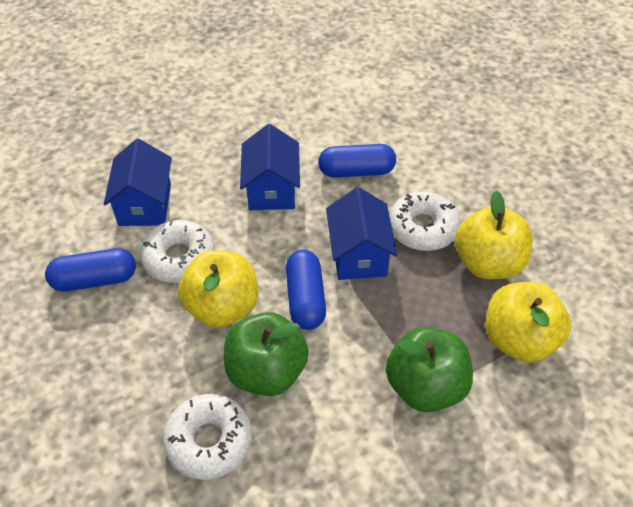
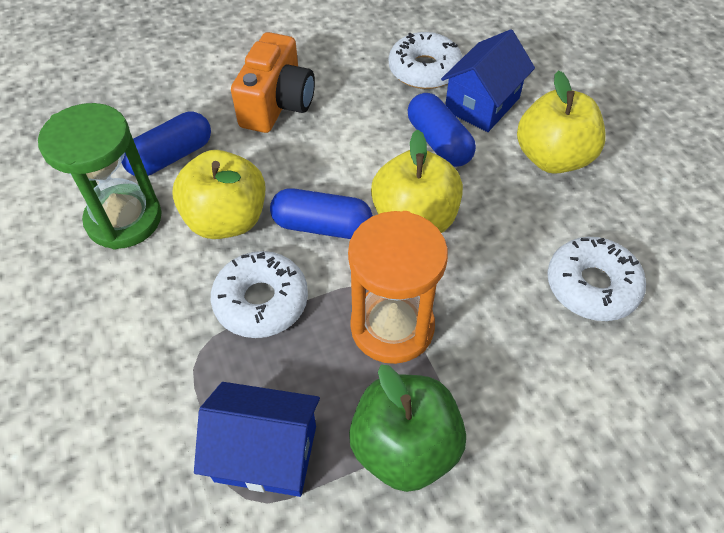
blue house: 3 -> 2
green apple: 2 -> 1
green hourglass: 0 -> 1
orange camera: 0 -> 1
orange hourglass: 0 -> 1

